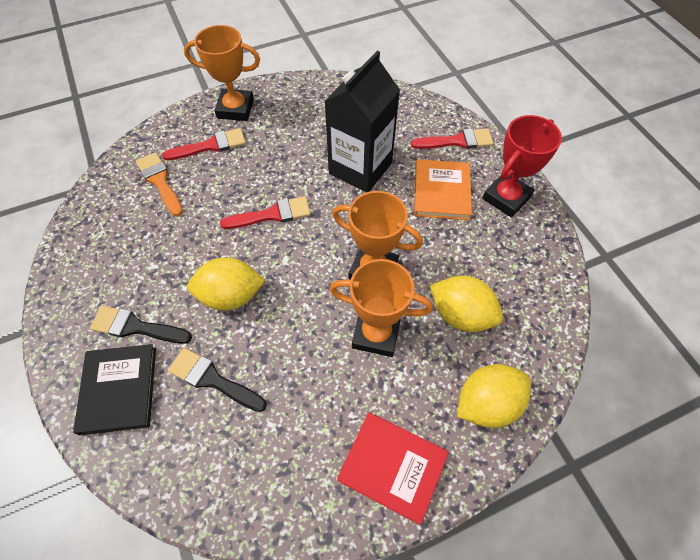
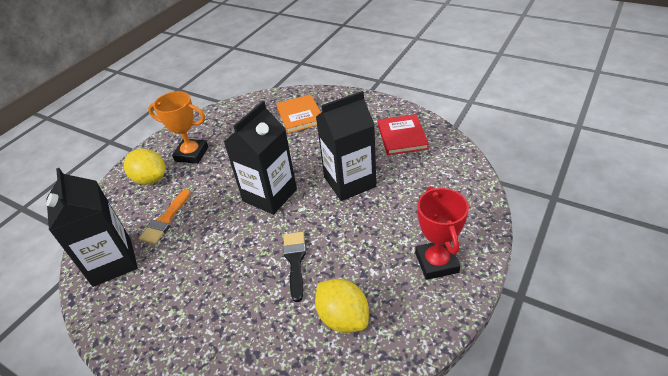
black book: 1 -> 0
black brush: 2 -> 1
black carton: 1 -> 3
orange trophy: 3 -> 1
red brush: 3 -> 0
yellow lemon: 3 -> 2

